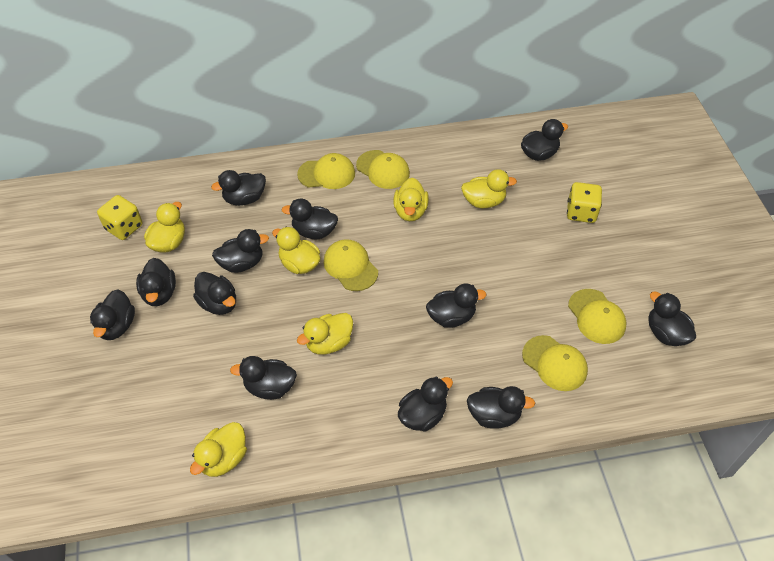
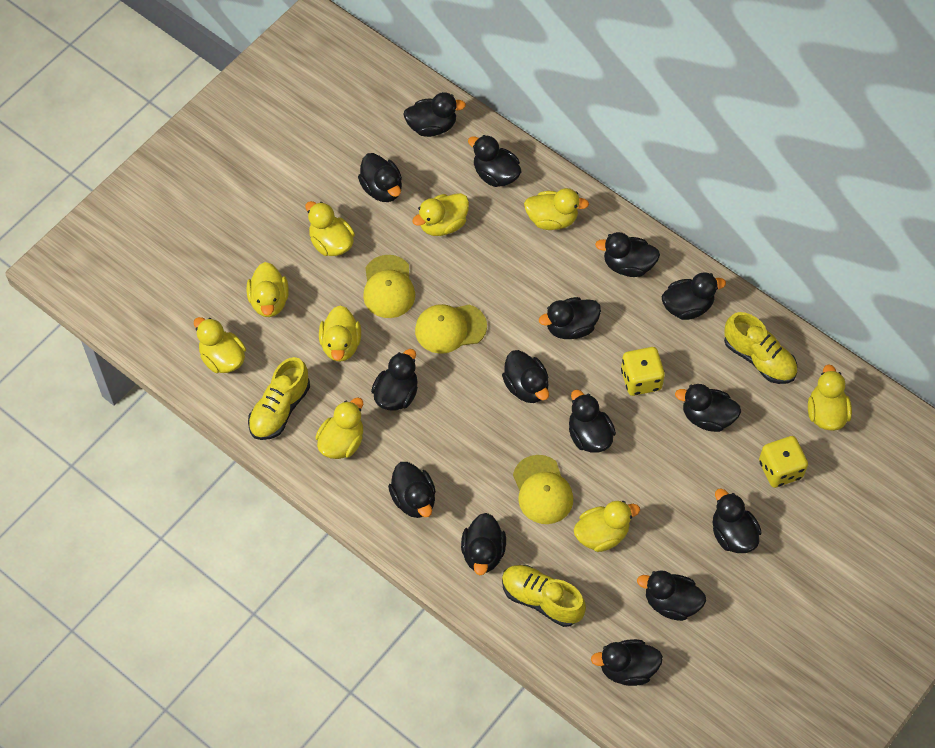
black duck: 12 -> 15
yellow cap: 5 -> 3
yellow duck: 6 -> 9
yellow shoe: 0 -> 3

